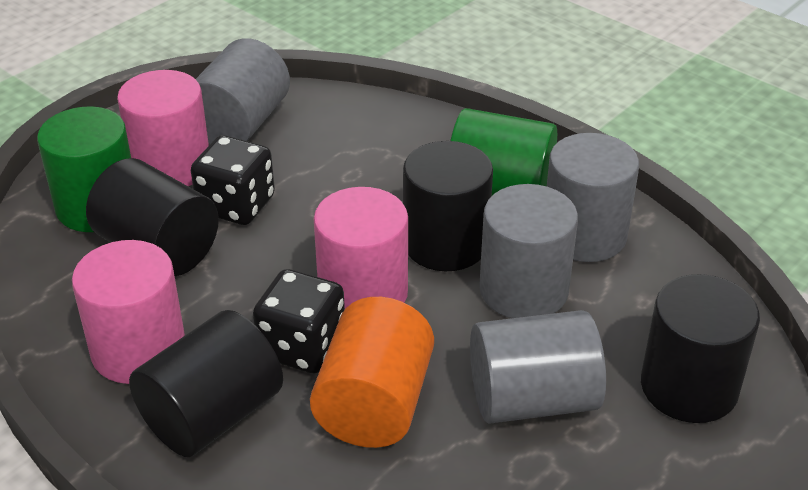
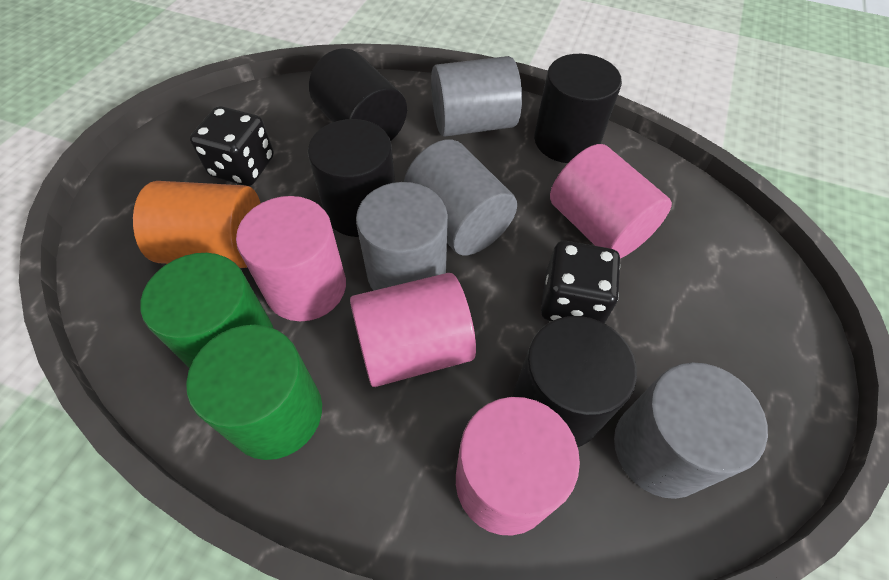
pink cylinder: 3 -> 4

